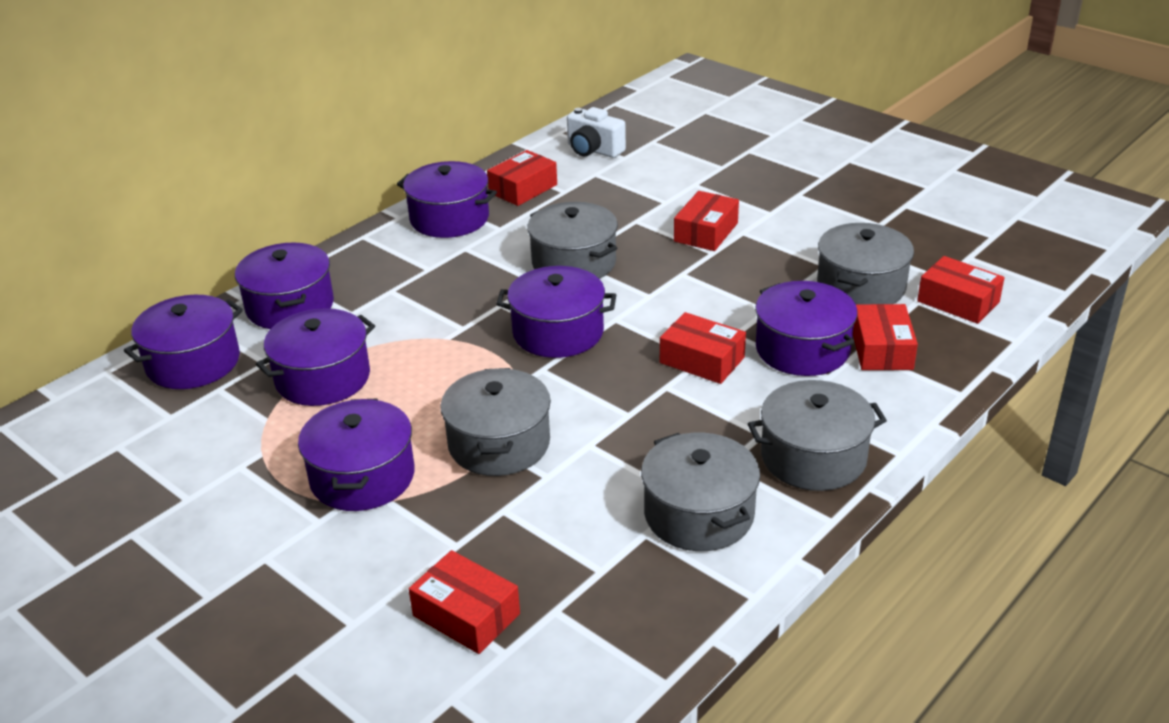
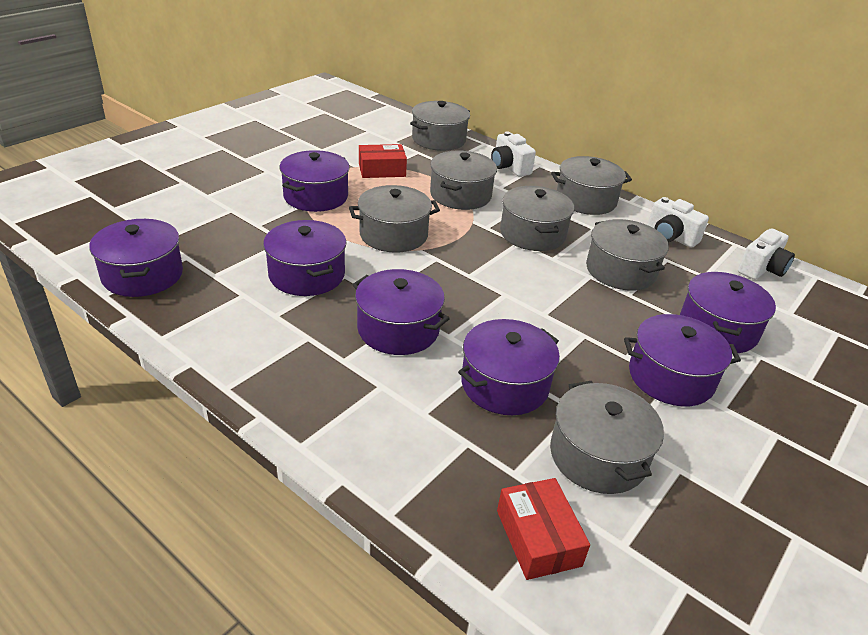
grey pot: 5 -> 7
red box: 6 -> 2
white camera: 1 -> 3

